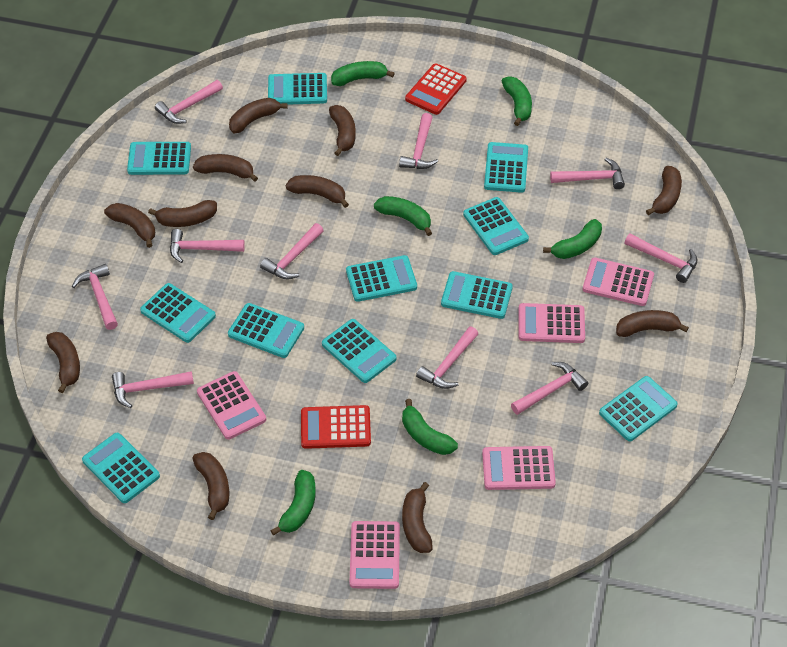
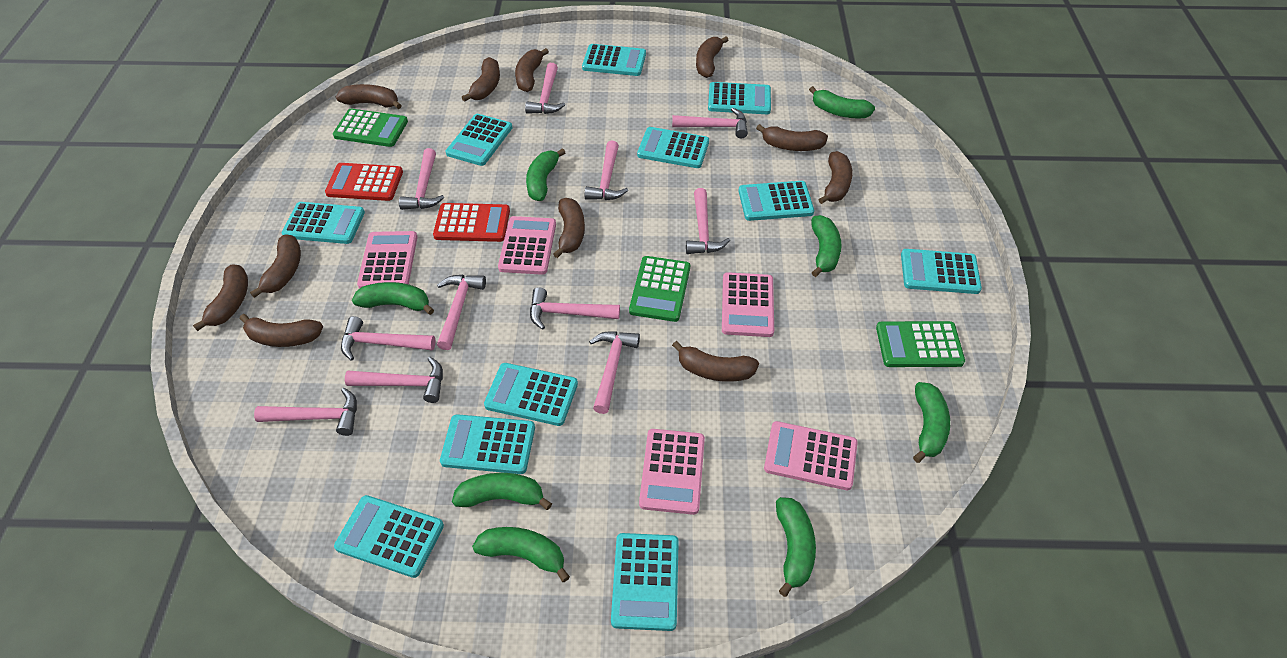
green banana: 6 -> 8
green calculator: 0 -> 3
pink hammer: 10 -> 11

